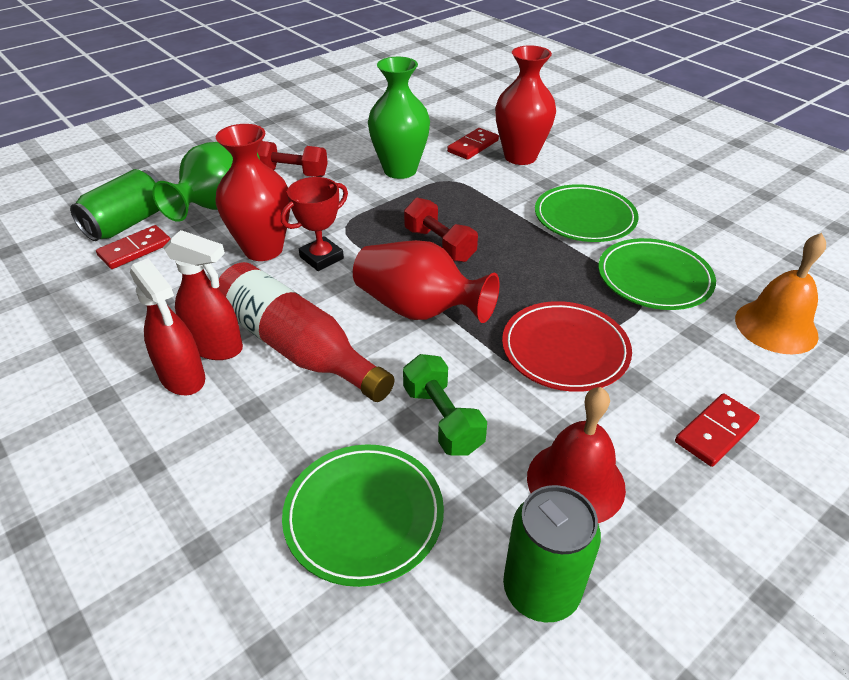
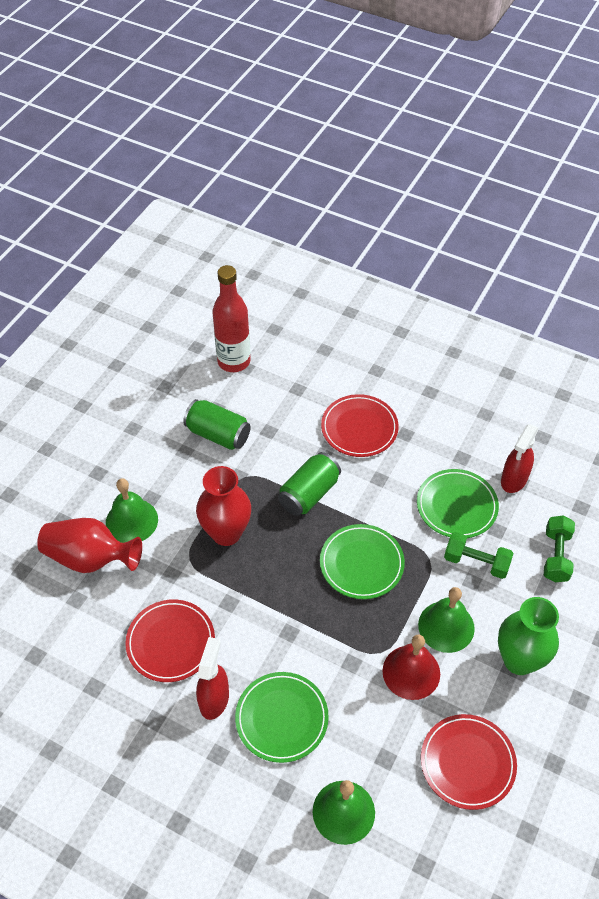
green bell: 0 -> 3
green dumbbell: 1 -> 2
green vase: 2 -> 1
orange bell: 1 -> 0
red domino: 3 -> 0
red dumbbell: 2 -> 0
red plate: 1 -> 3
red trophy: 1 -> 0
red vase: 3 -> 2

